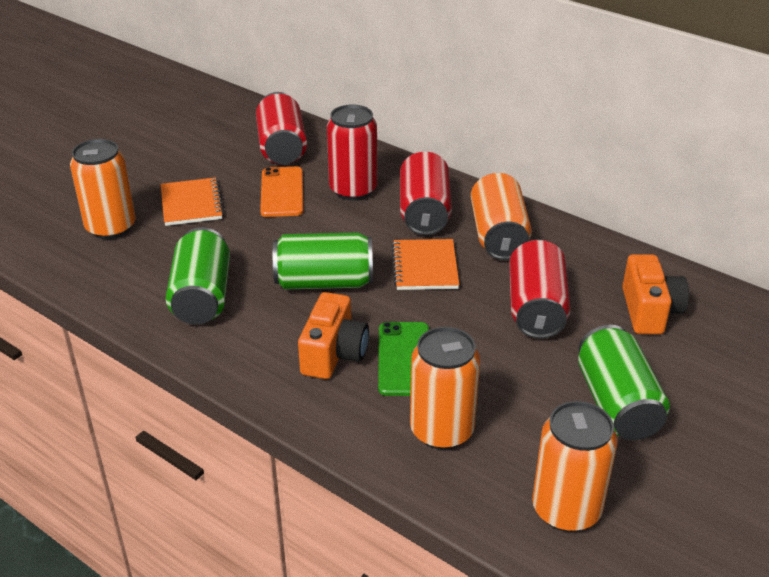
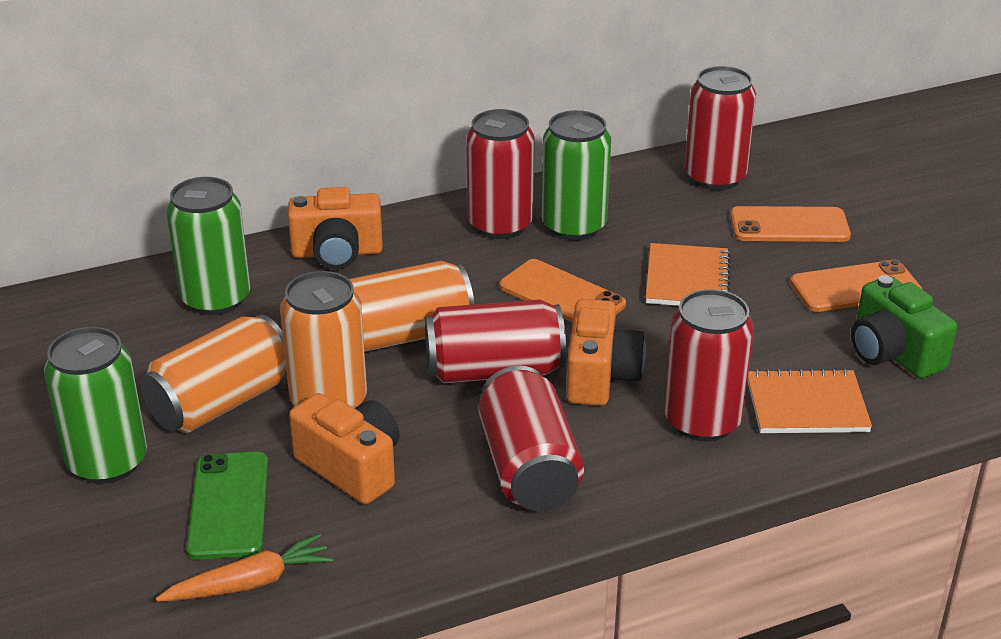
green camera: 0 -> 1
orange camera: 2 -> 3
orange can: 4 -> 3
orange carrot: 0 -> 1
orange phone: 1 -> 3
red can: 4 -> 5

